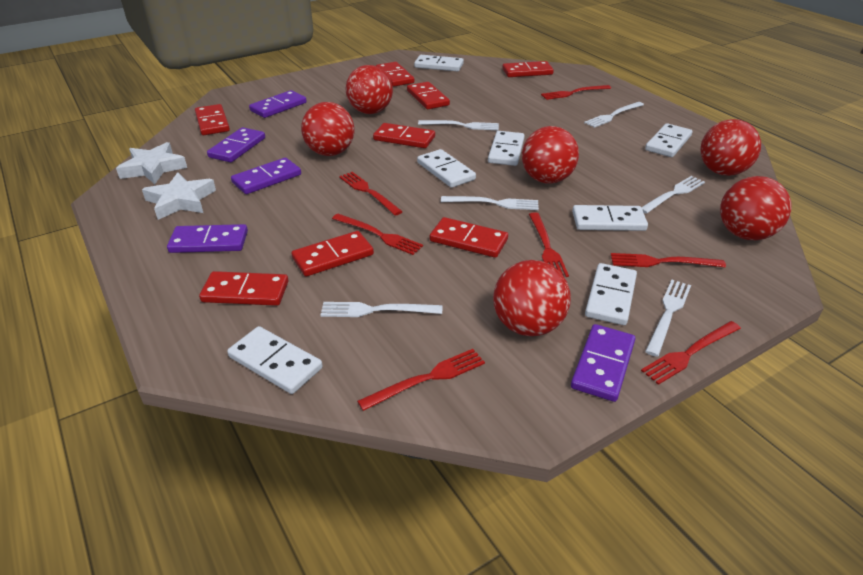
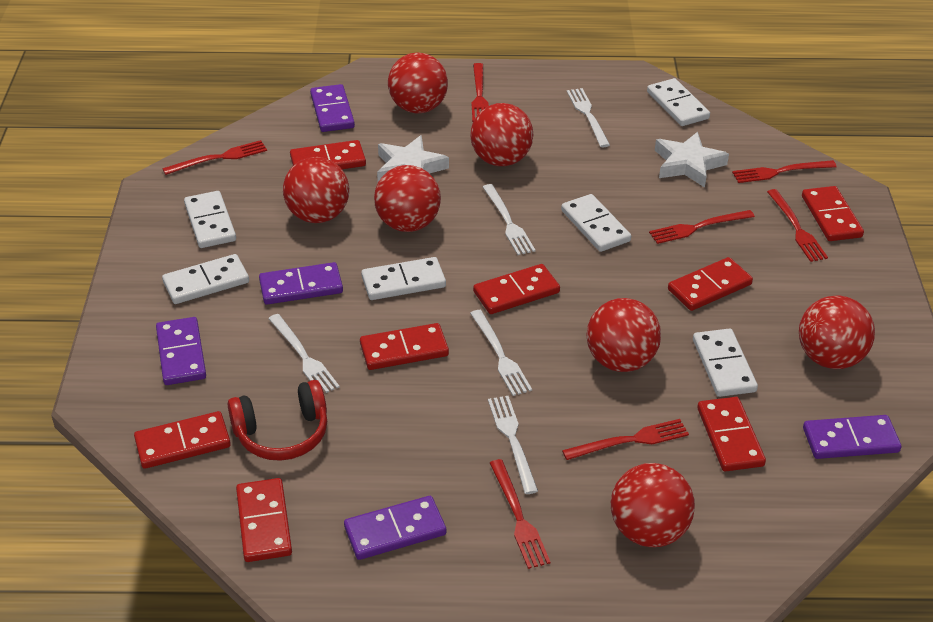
red ball: 6 -> 7
red headphones: 0 -> 1
white domino: 7 -> 6
white fork: 6 -> 5

